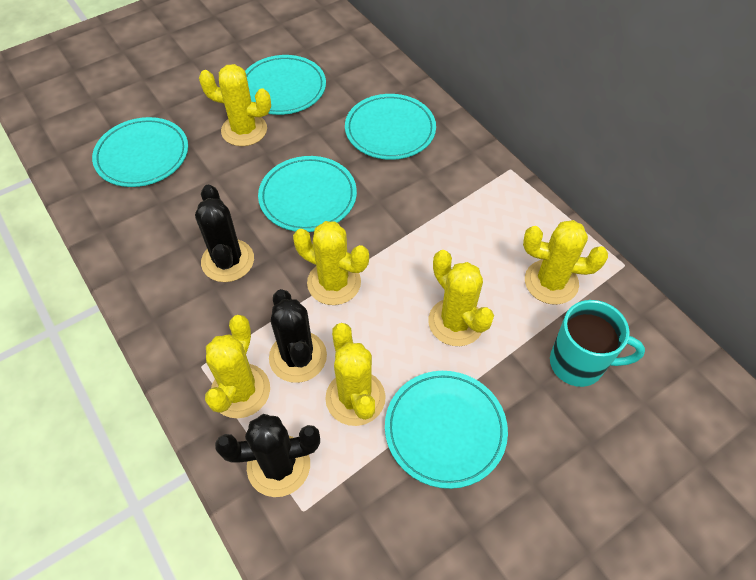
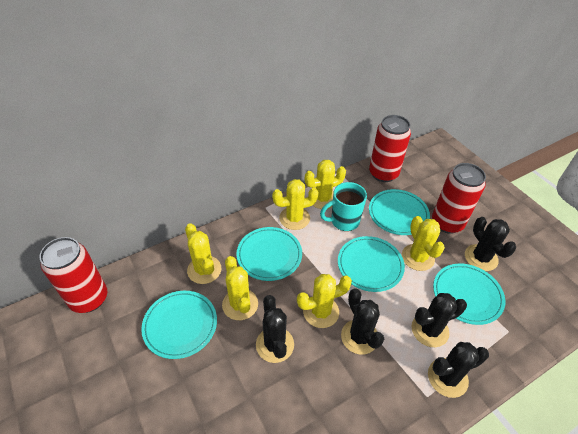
black cactus: 3 -> 5
red can: 0 -> 3

